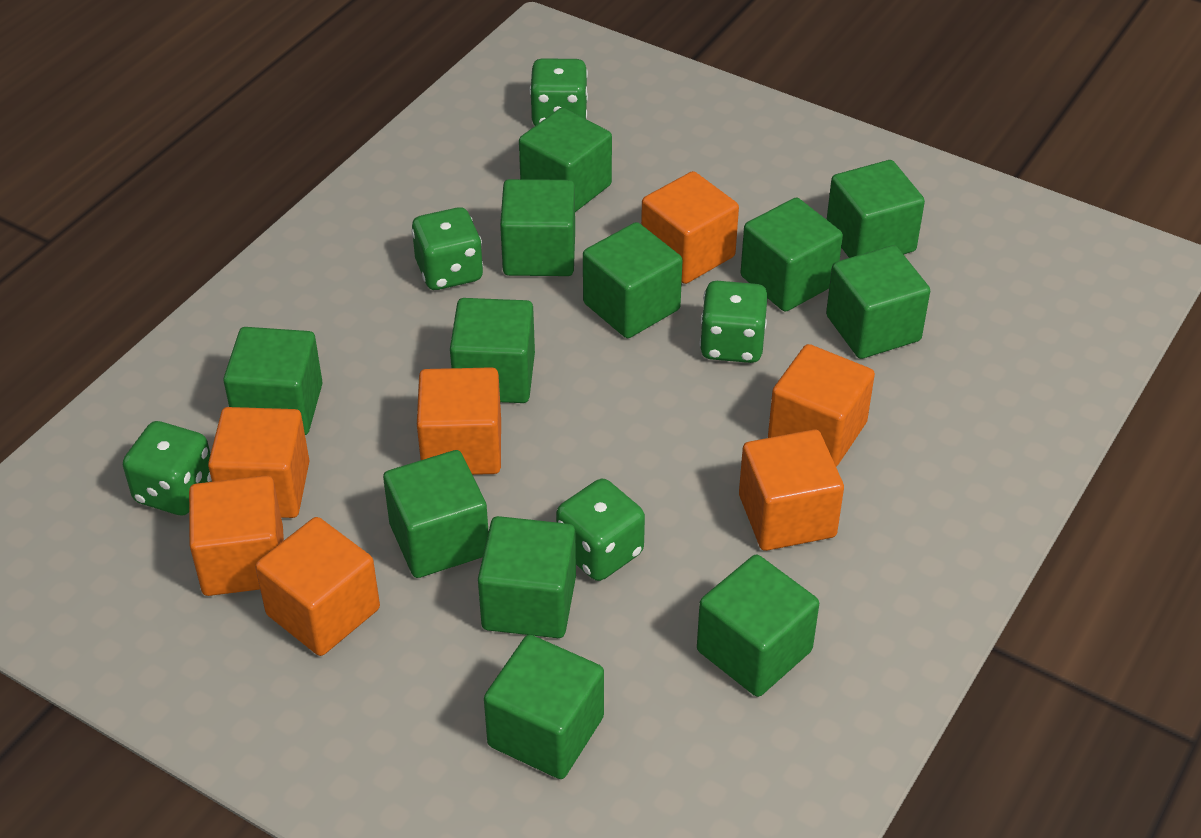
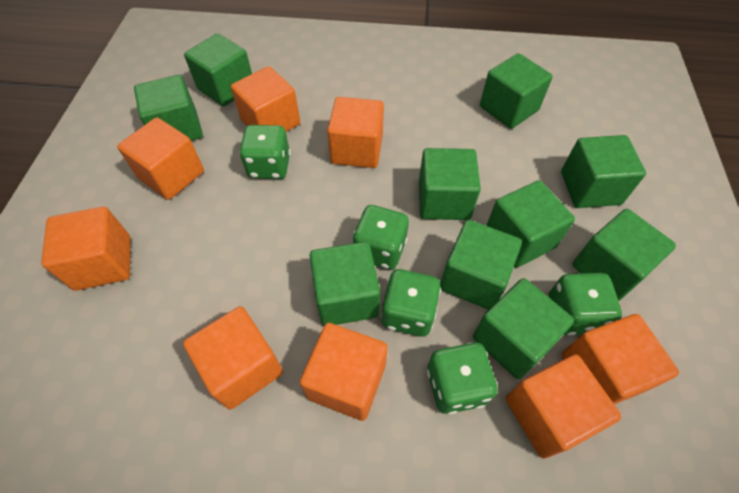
green cube: 12 -> 10
orange cube: 7 -> 8

